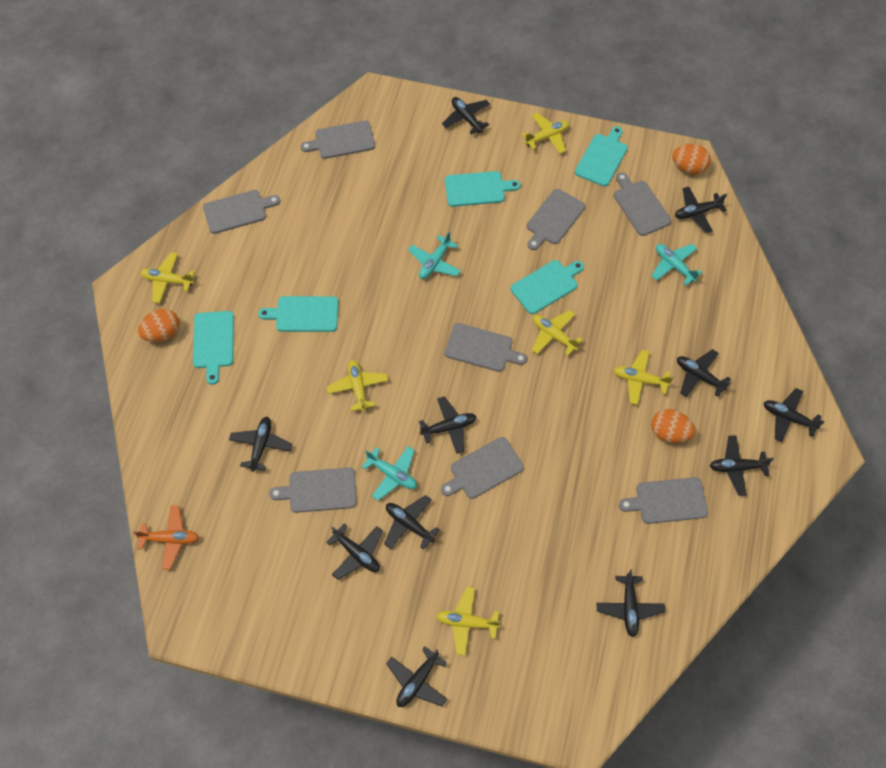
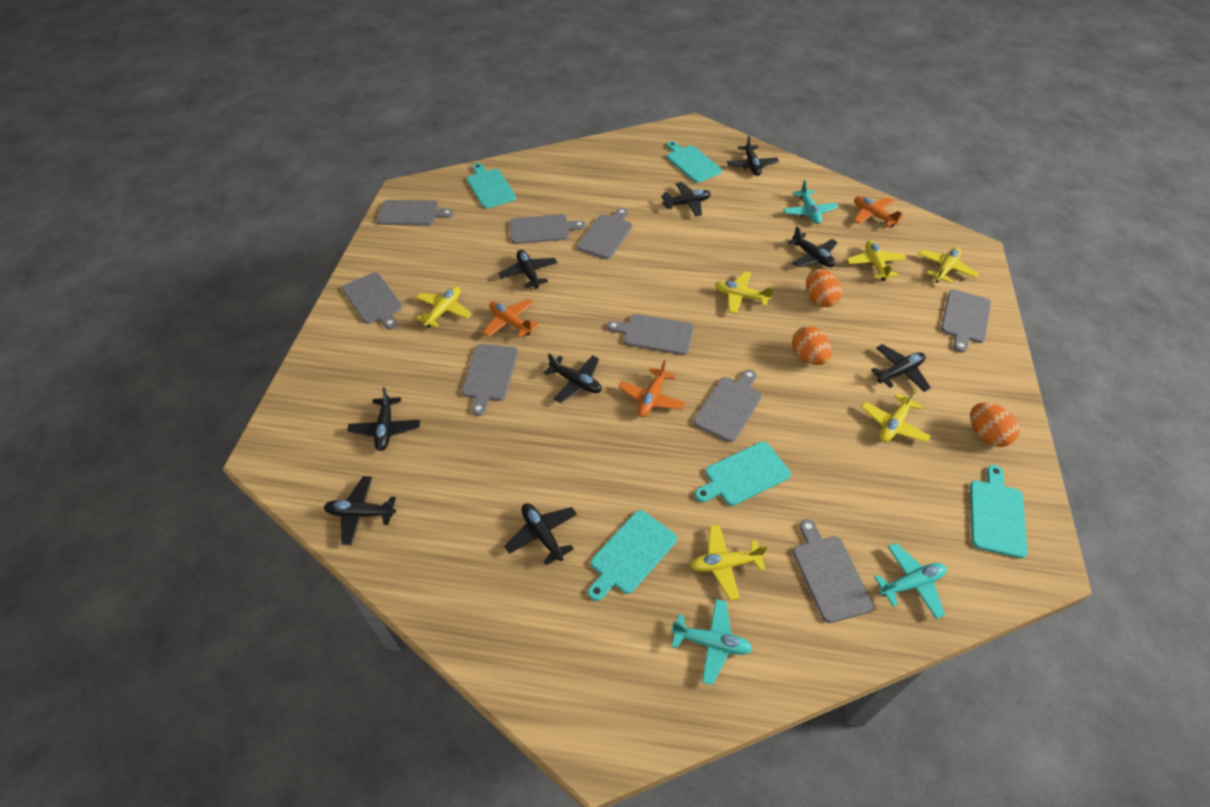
black plane: 11 -> 9
grey cutting board: 8 -> 9
orange plane: 1 -> 3

